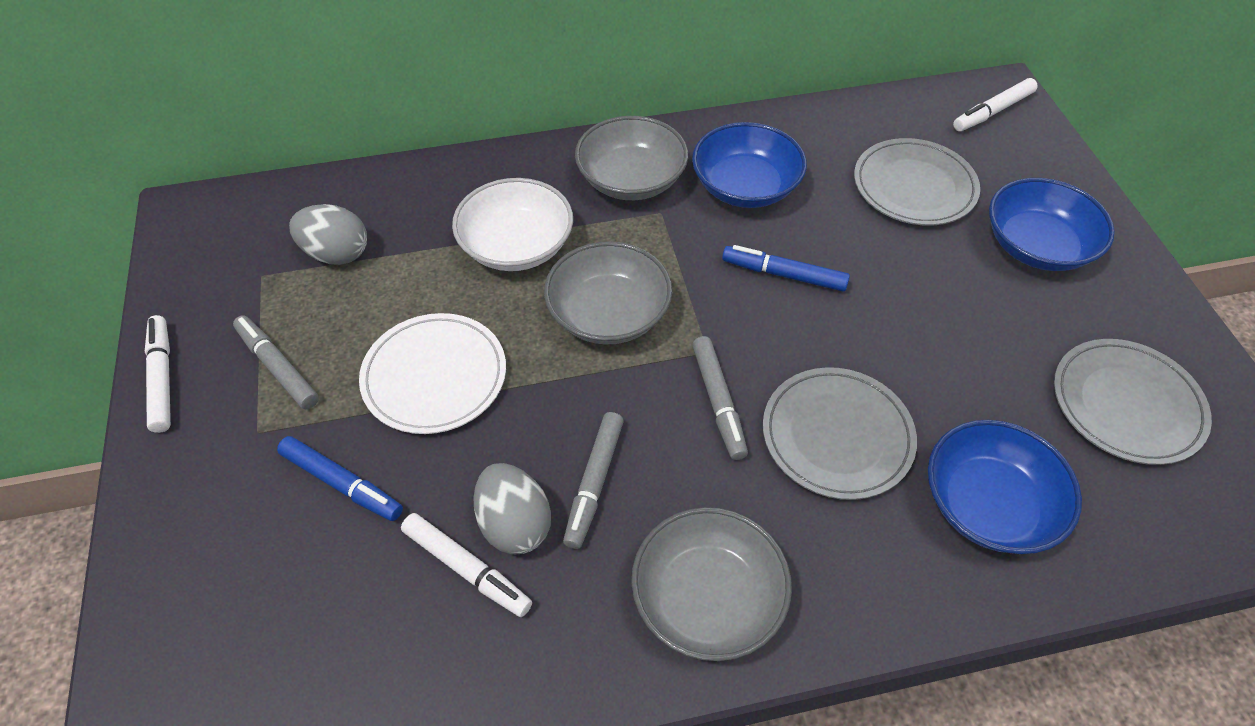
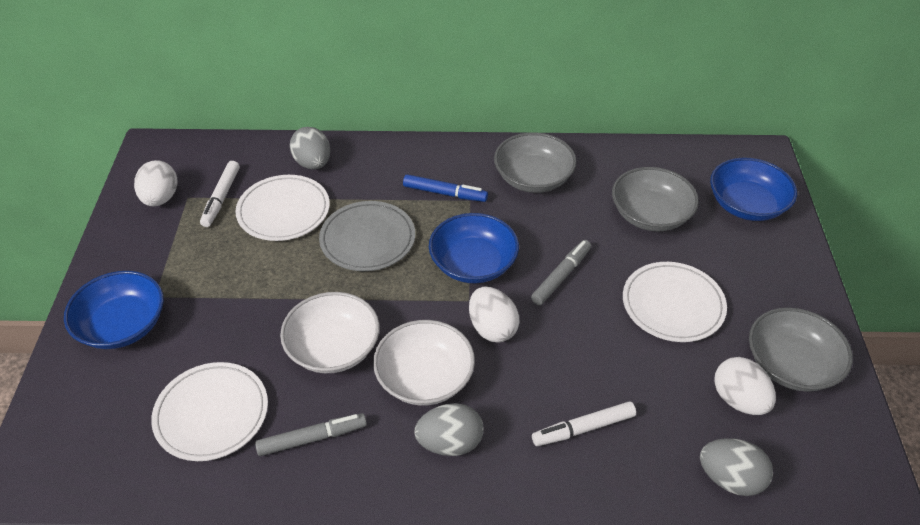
blue marker: 2 -> 1
grey egg: 2 -> 3
grey marker: 3 -> 2
grey plate: 3 -> 1
white bowl: 1 -> 2
white egg: 0 -> 3
white marker: 3 -> 2
white plate: 1 -> 3

